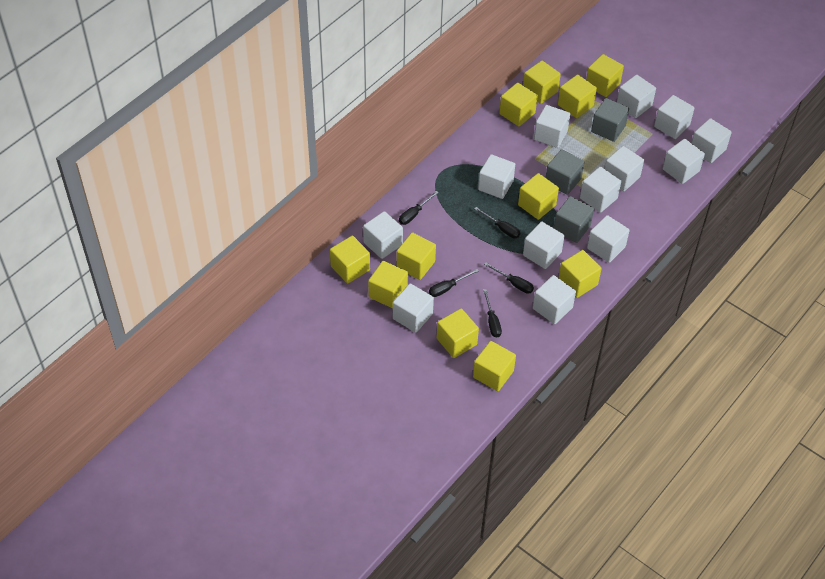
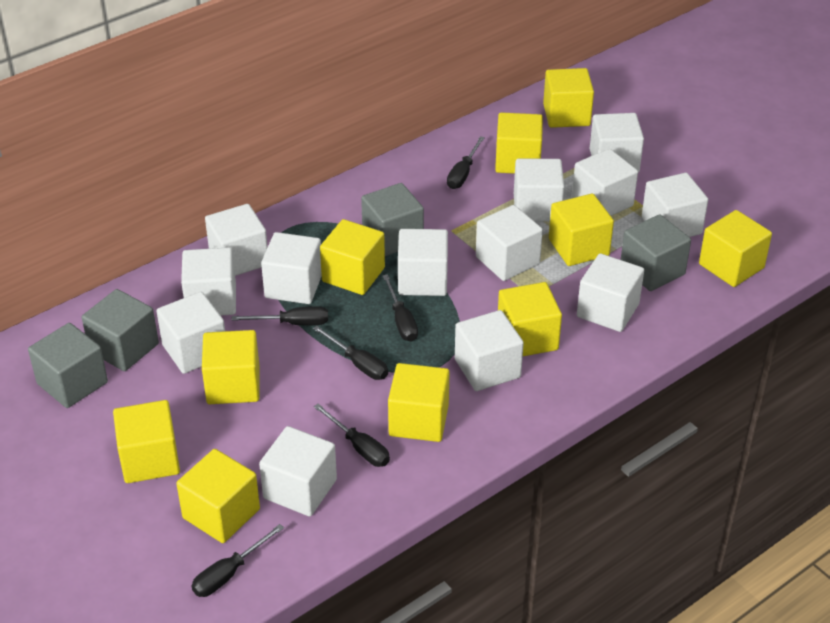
black screwdriver: 5 -> 6
grey cube: 3 -> 4
yellow cube: 11 -> 10

